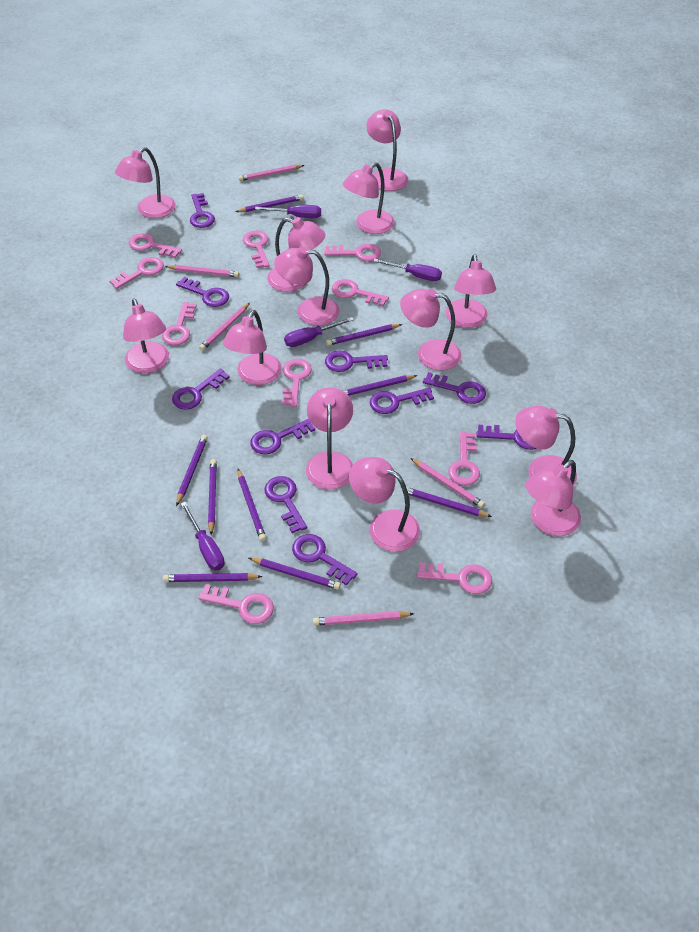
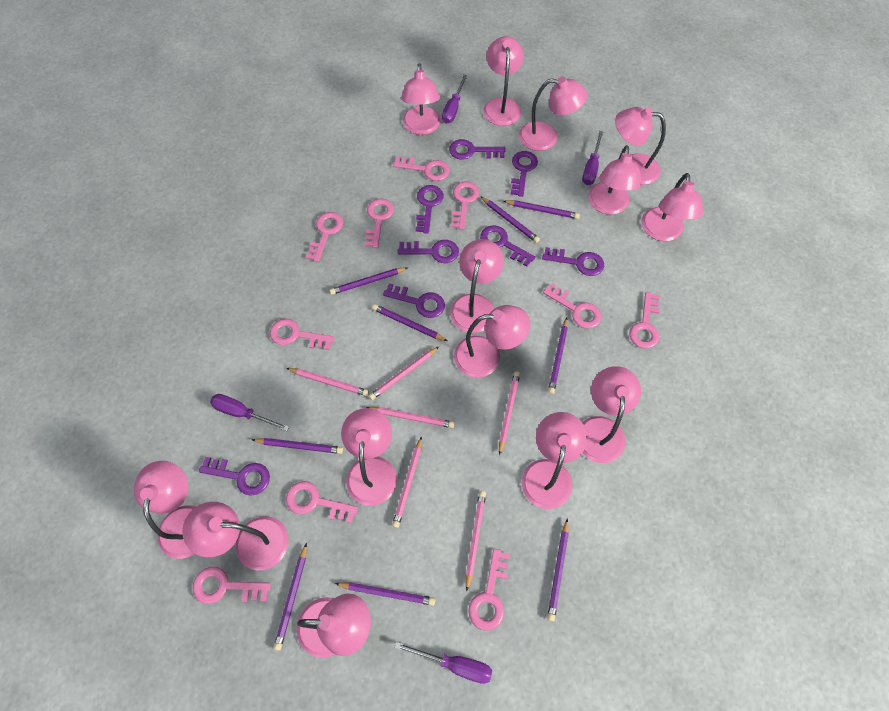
pink lamp: 13 -> 14
pink pencil: 5 -> 6
purple key: 10 -> 8

